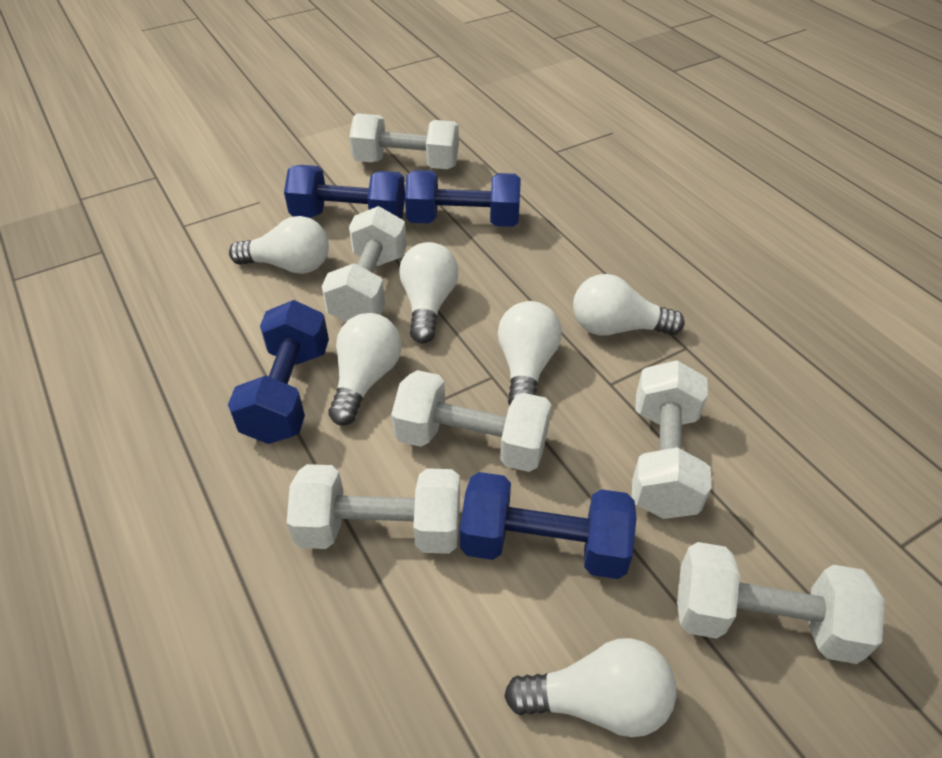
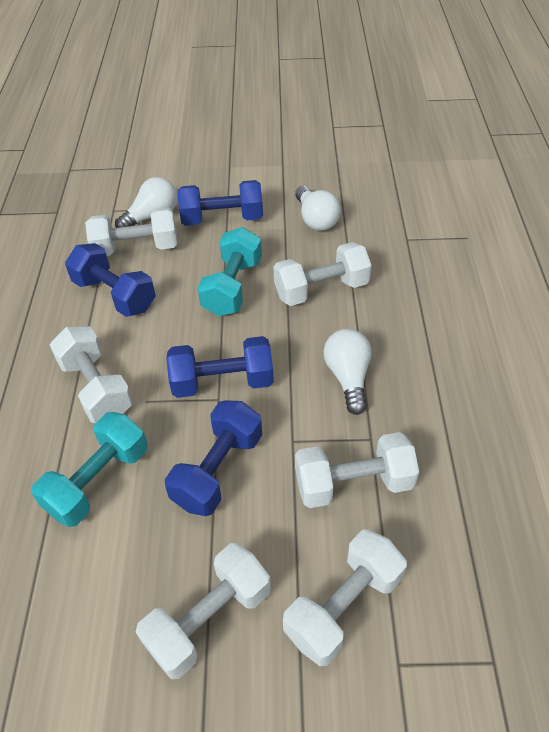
turquoise dumbbell: 0 -> 2
white light bulb: 6 -> 3

